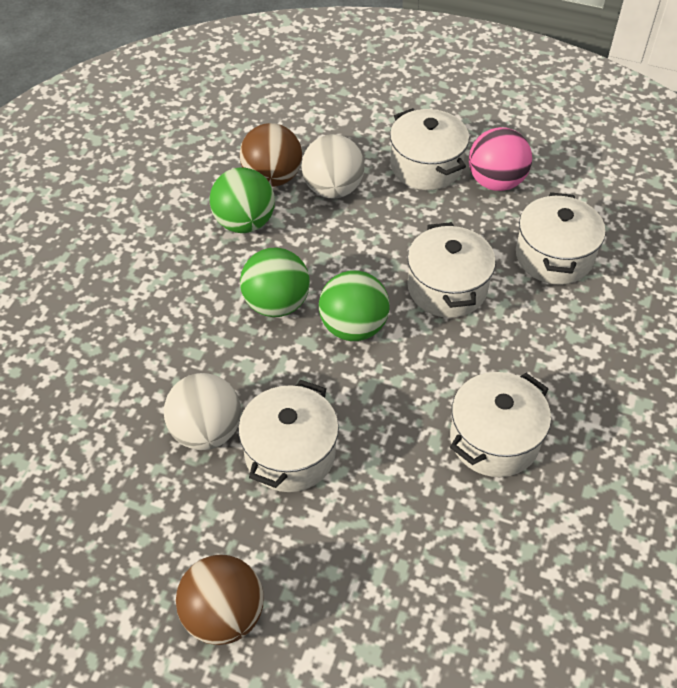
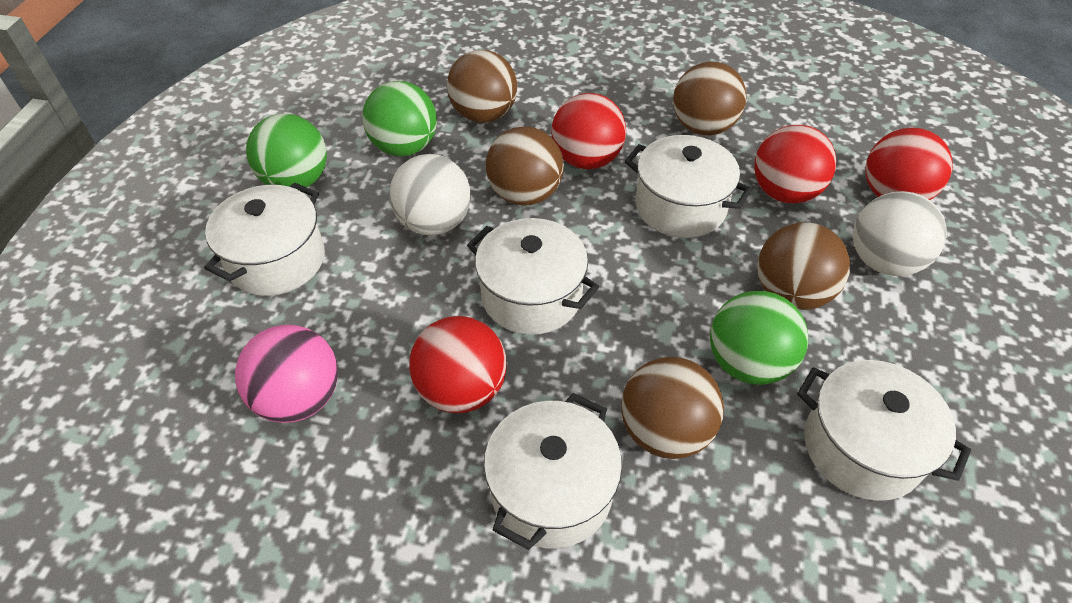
brown ball: 2 -> 5
red ball: 0 -> 4

